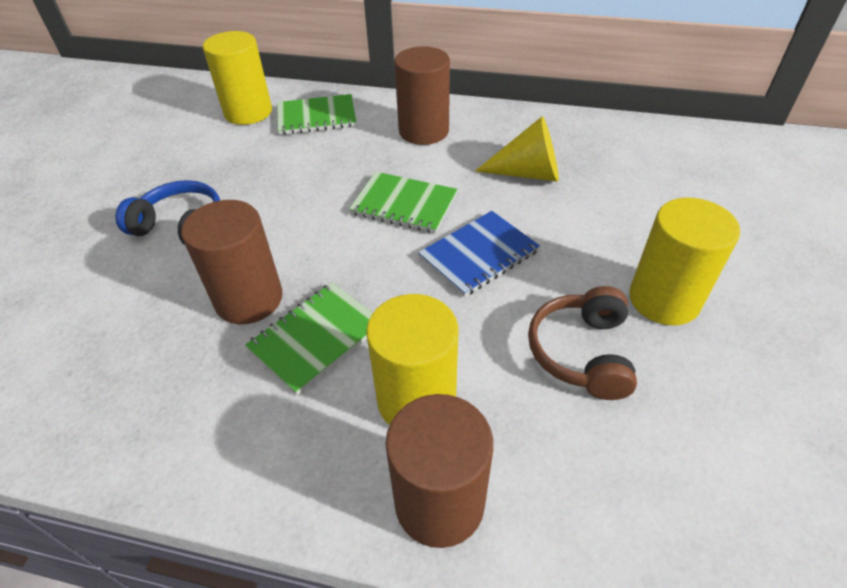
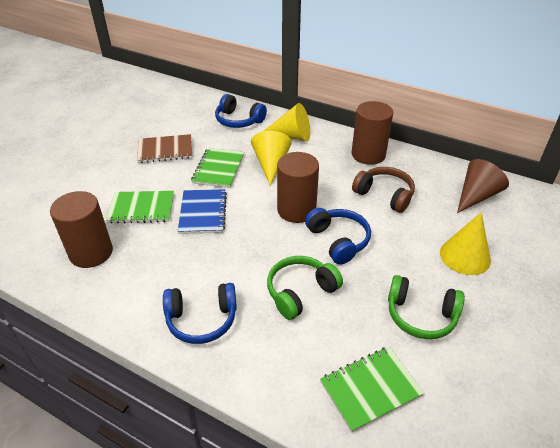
blue headphones: 1 -> 3
brown cone: 0 -> 1
brown notebook: 0 -> 1
green headphones: 0 -> 2
yellow cone: 1 -> 3
yellow cylinder: 3 -> 0

